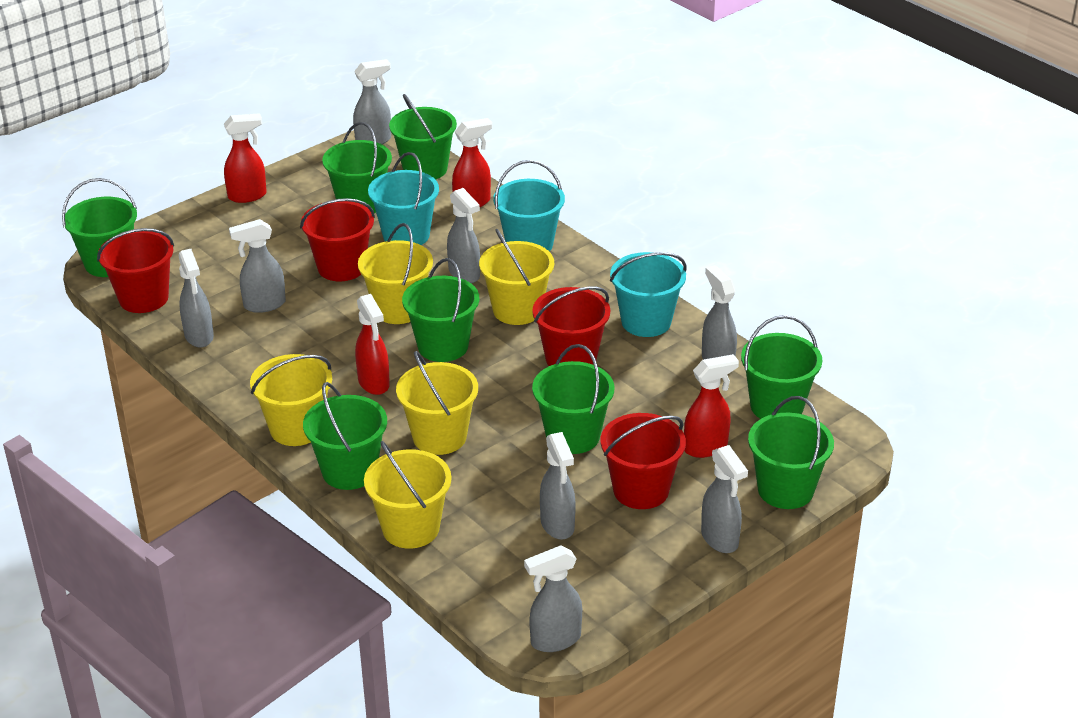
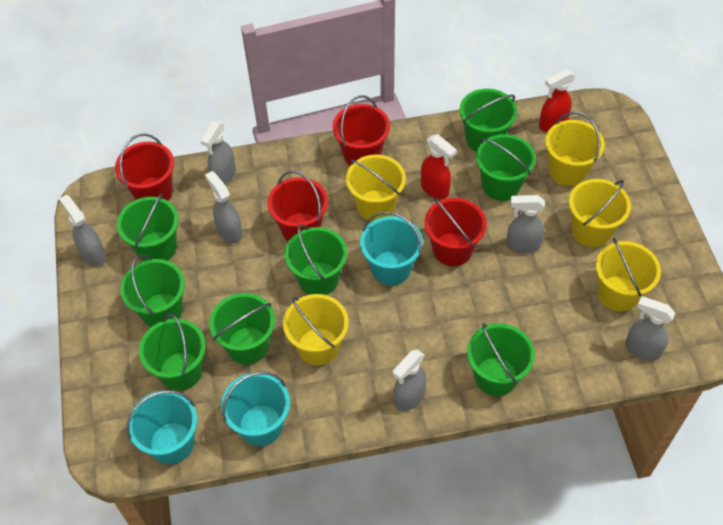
grey spray bottle: 8 -> 6
red spray bottle: 4 -> 2

